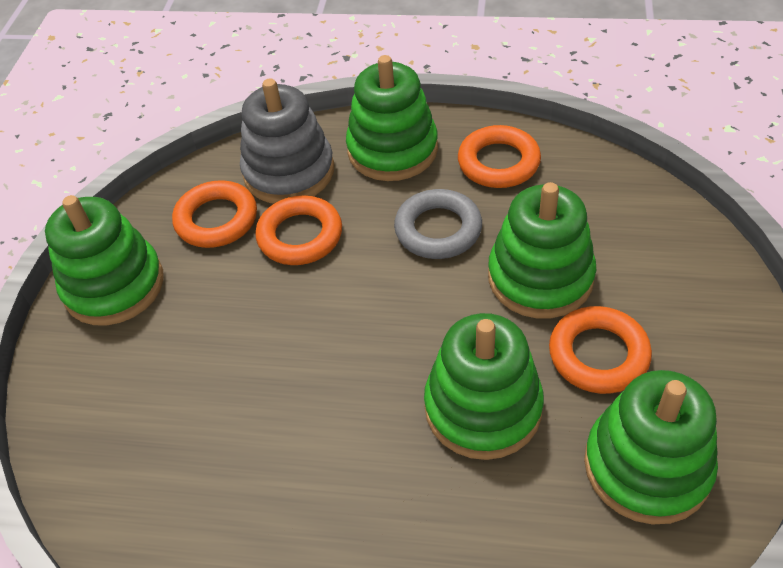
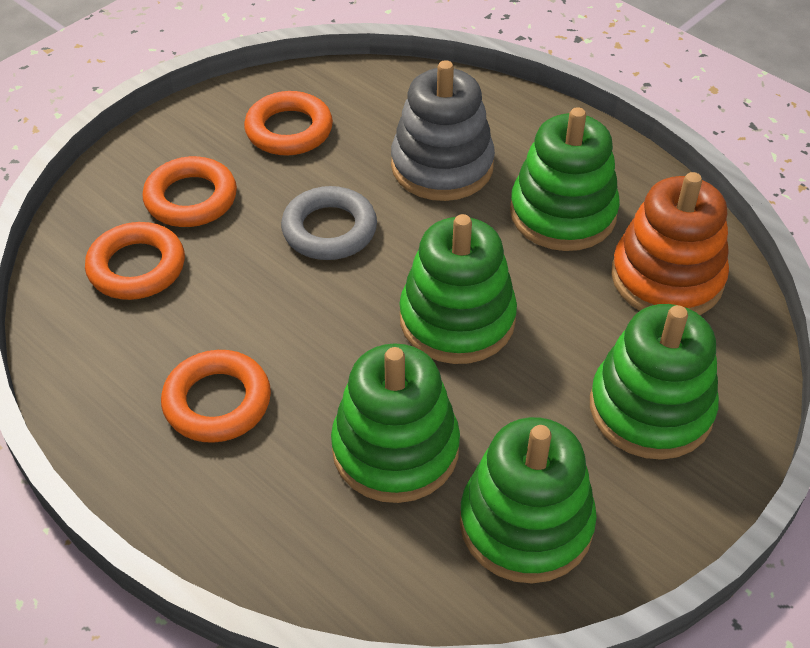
orange stacking toy: 0 -> 1

